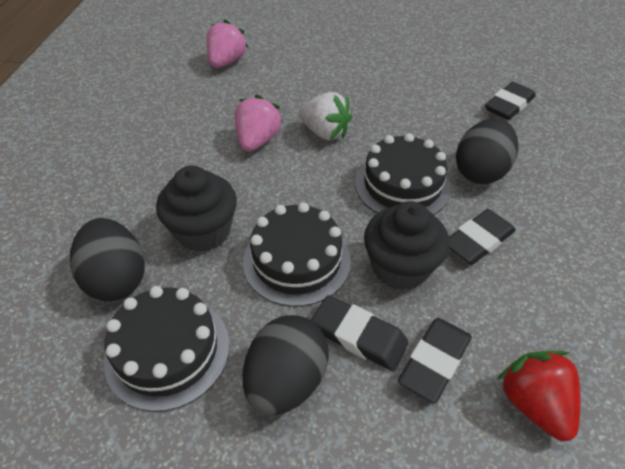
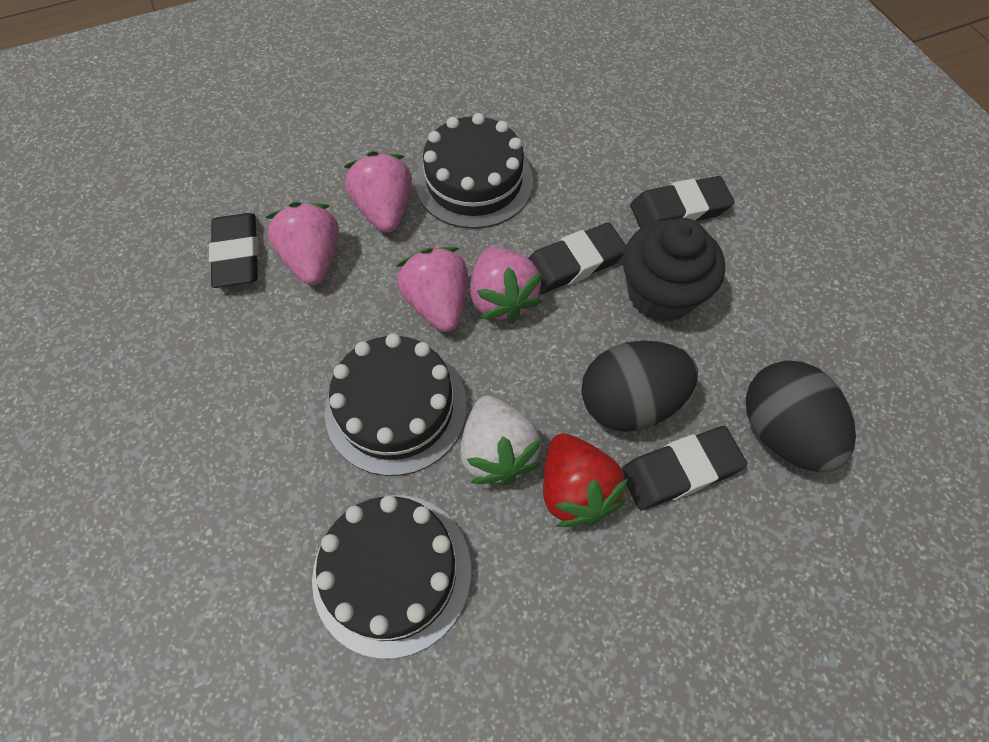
black cupcake: 2 -> 1
black egg: 3 -> 2
pink strawberry: 2 -> 4

